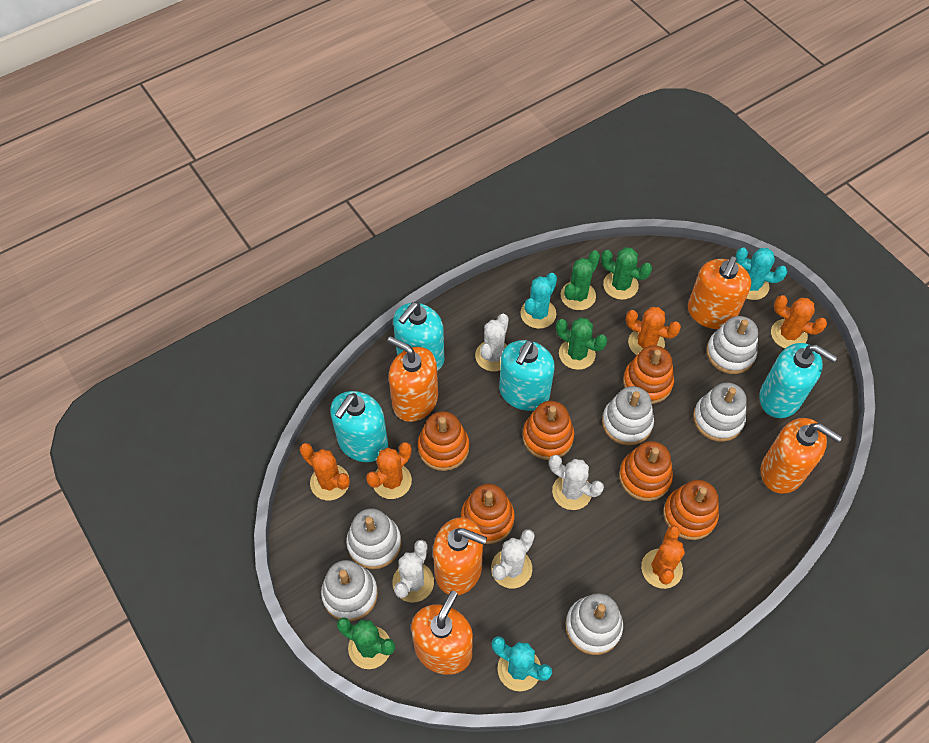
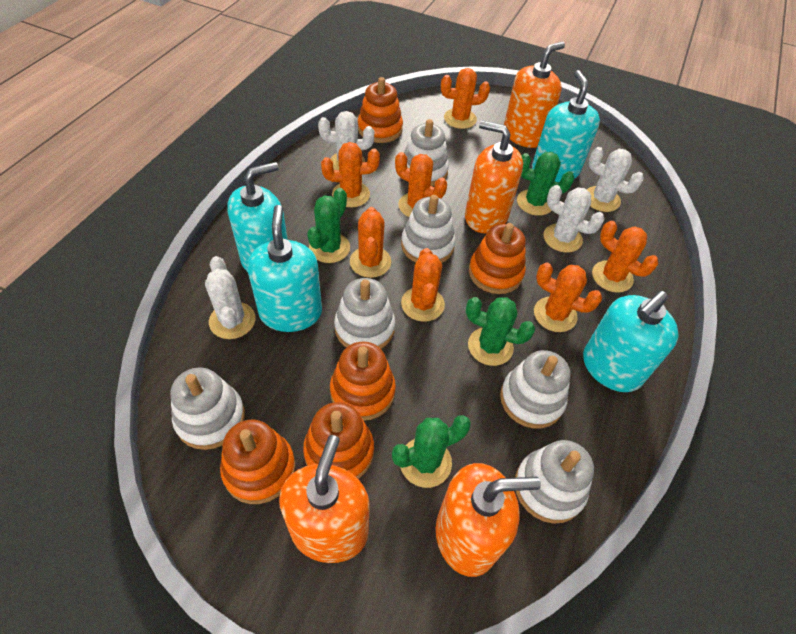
orange cactus: 5 -> 7
orange soap dispenser: 5 -> 4
orange stacking toy: 6 -> 5
turquoise cactus: 3 -> 0

